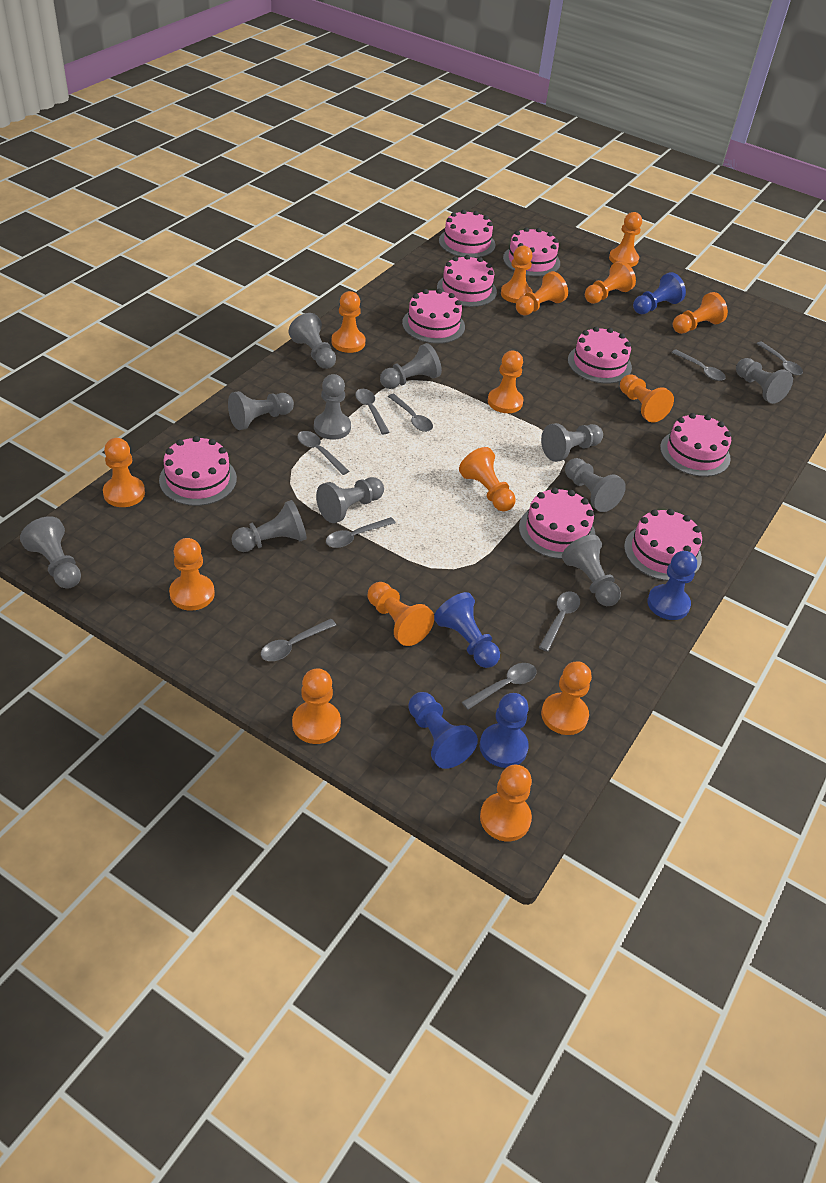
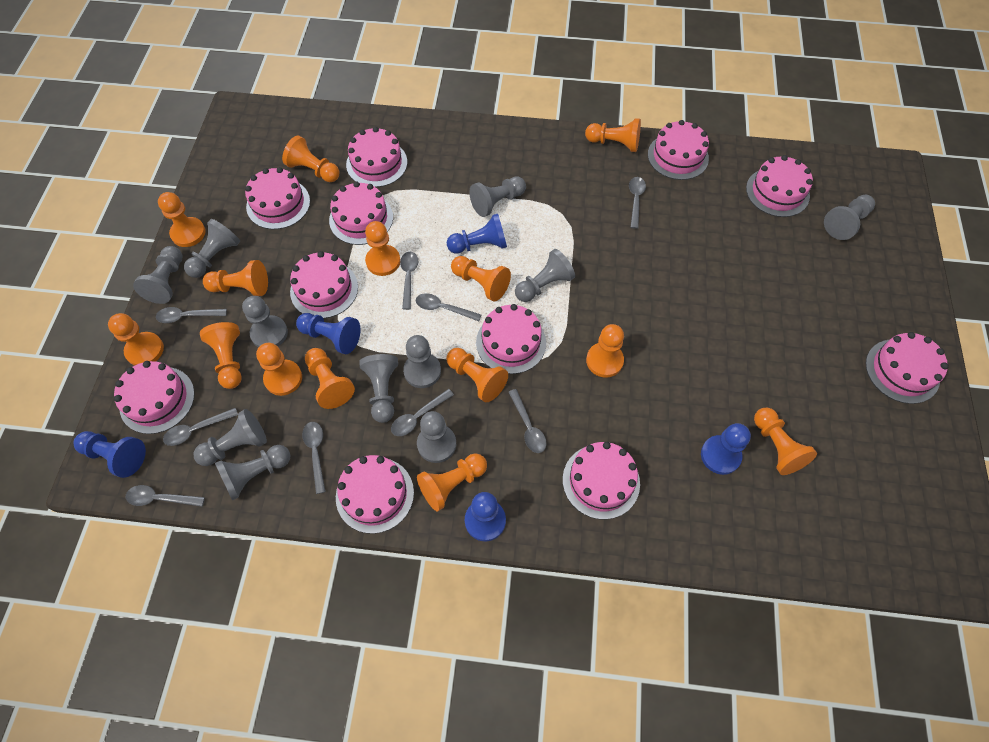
orange pawn: 15 -> 14
pink cake: 9 -> 11

